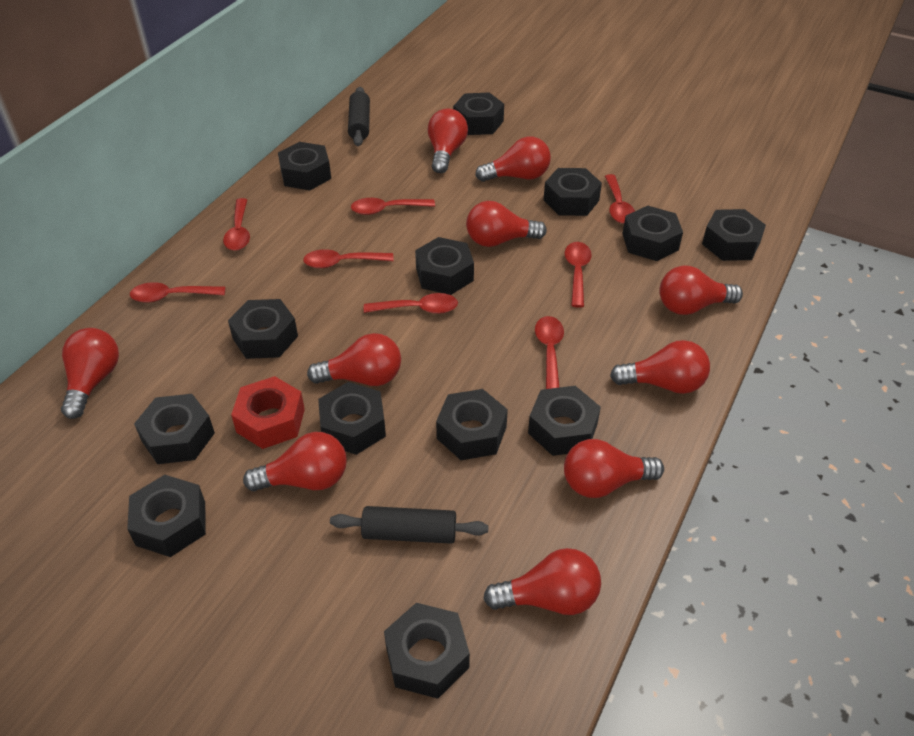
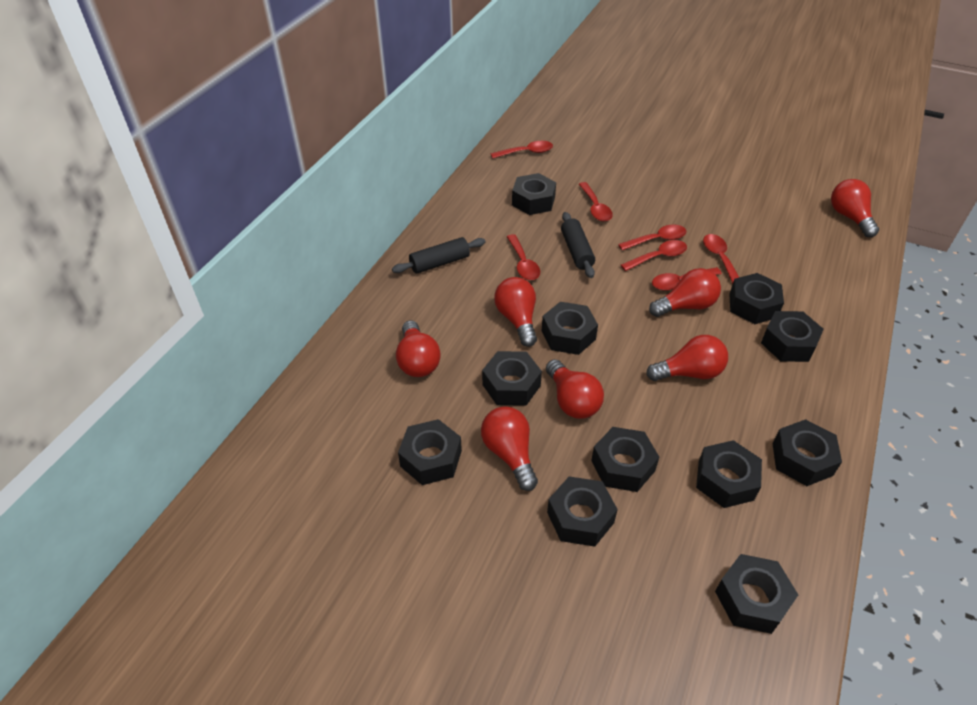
black nut: 13 -> 11
red light bulb: 10 -> 7
red nut: 1 -> 0
red spoon: 8 -> 7

